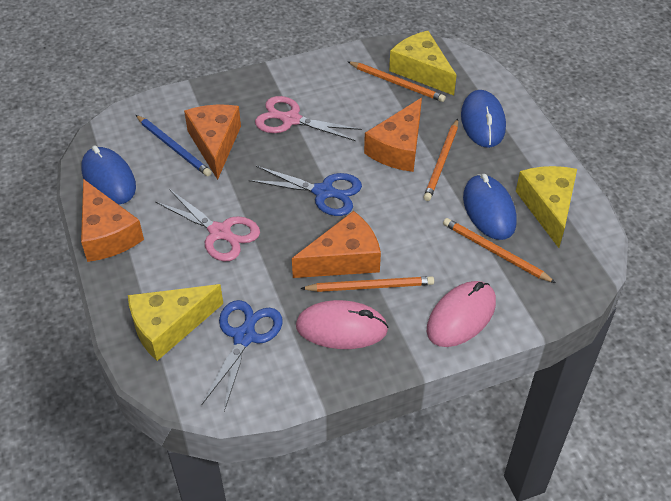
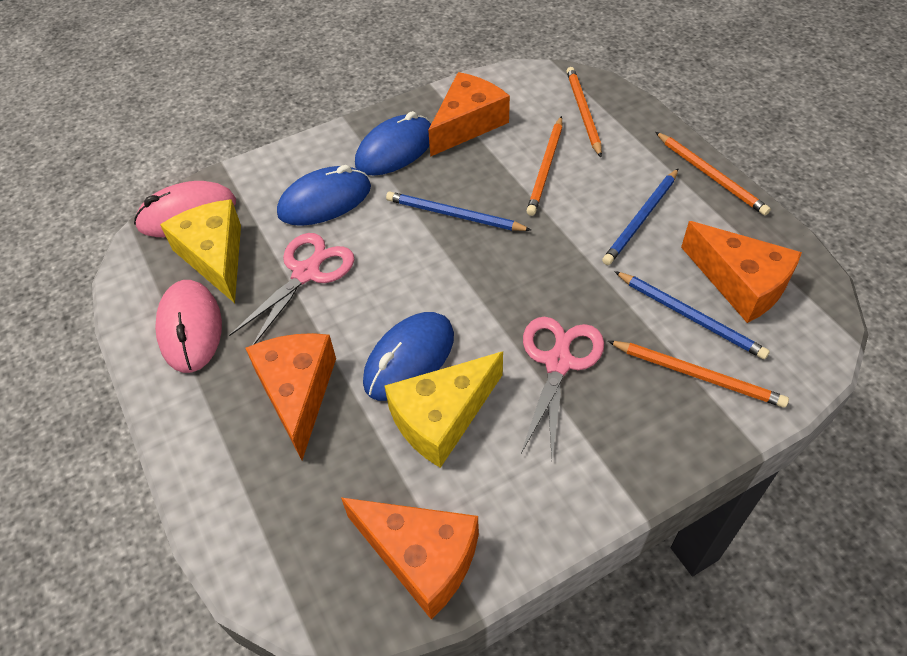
blue pencil: 1 -> 3
blue scissors: 2 -> 0
yellow cheese: 3 -> 2

